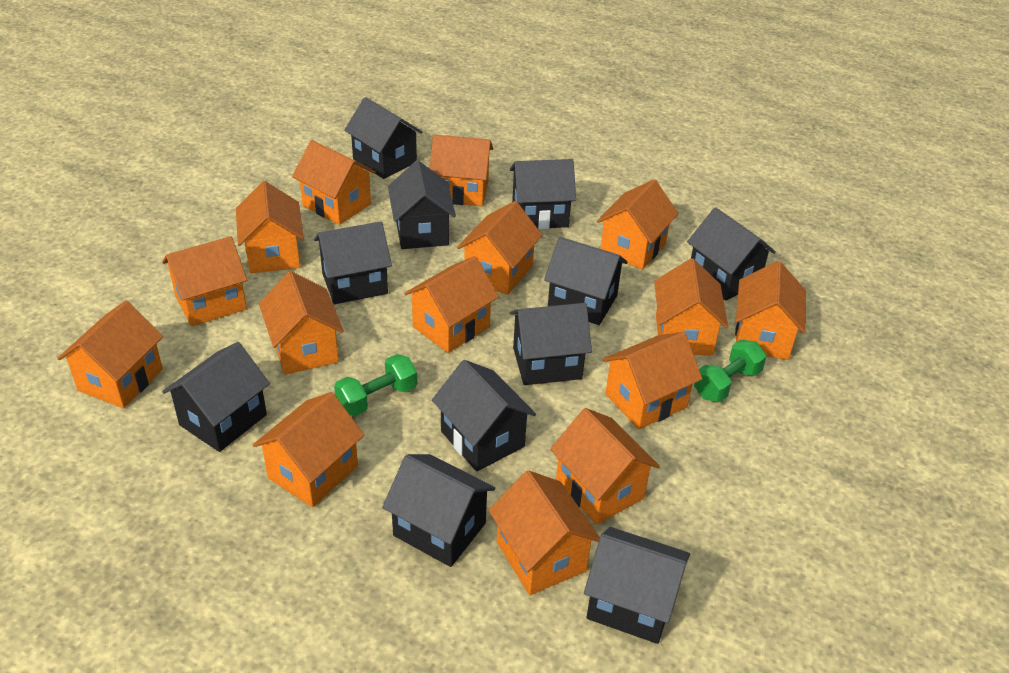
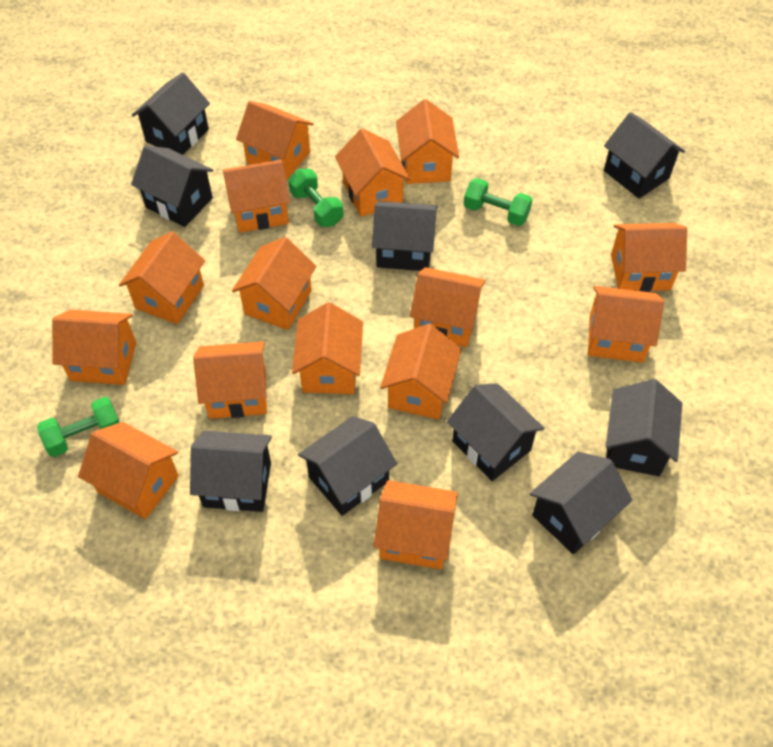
black house: 11 -> 9
green dumbbell: 2 -> 3

